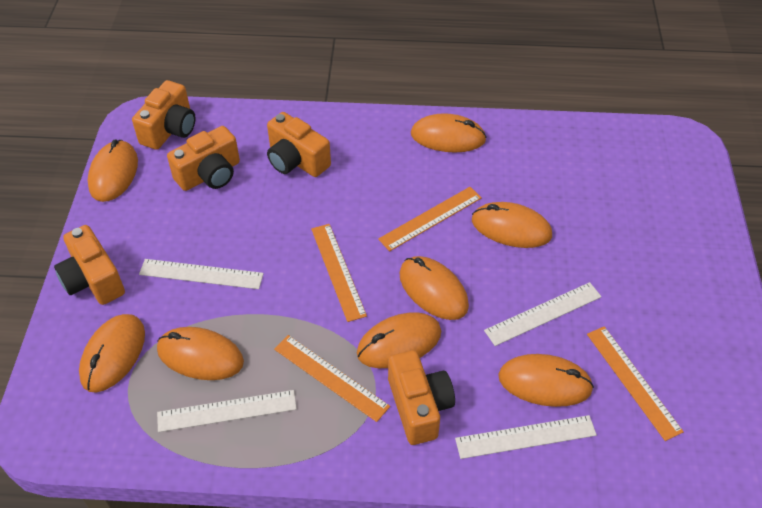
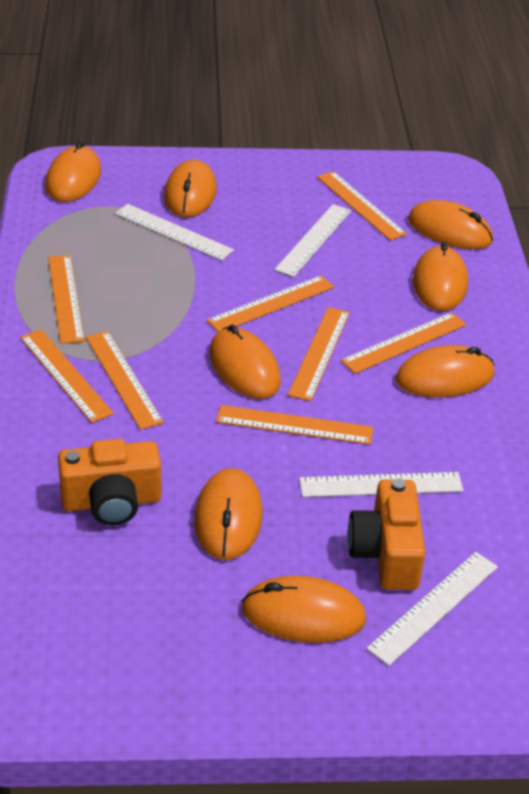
orange camera: 5 -> 2
orange ruler: 4 -> 8

